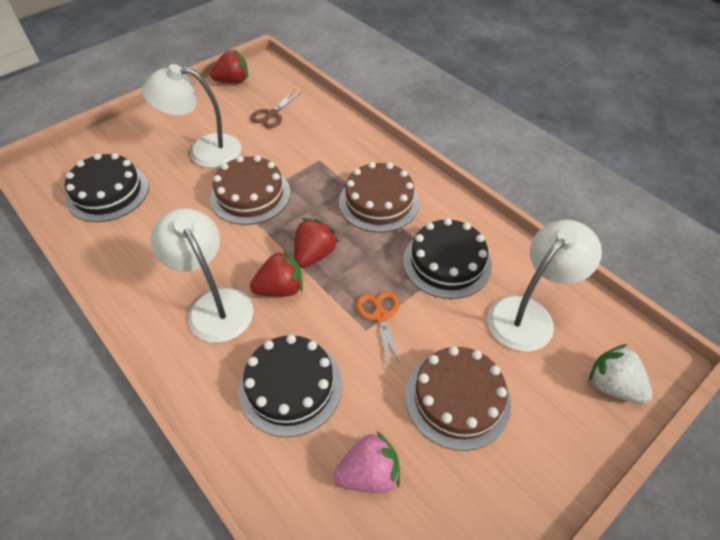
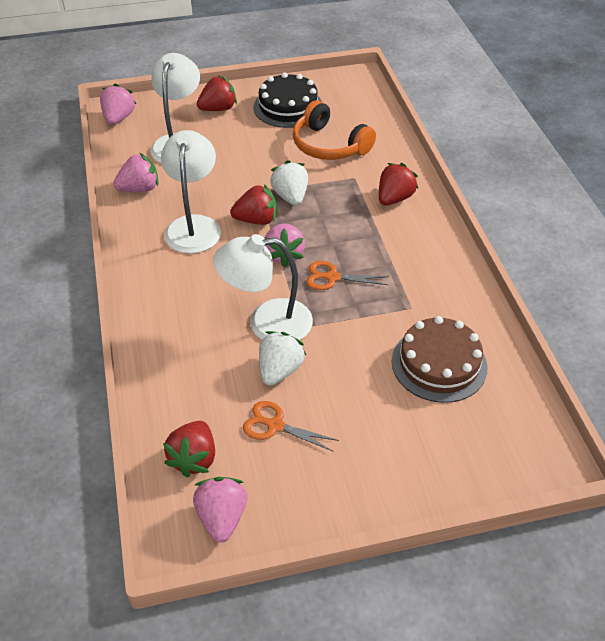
black cake: 3 -> 1
brown cake: 3 -> 1
brown scissors: 1 -> 0
orange headphones: 0 -> 1
orange scissors: 1 -> 2
pink strawberry: 1 -> 4
red strawberry: 3 -> 4
white strawberry: 1 -> 2

